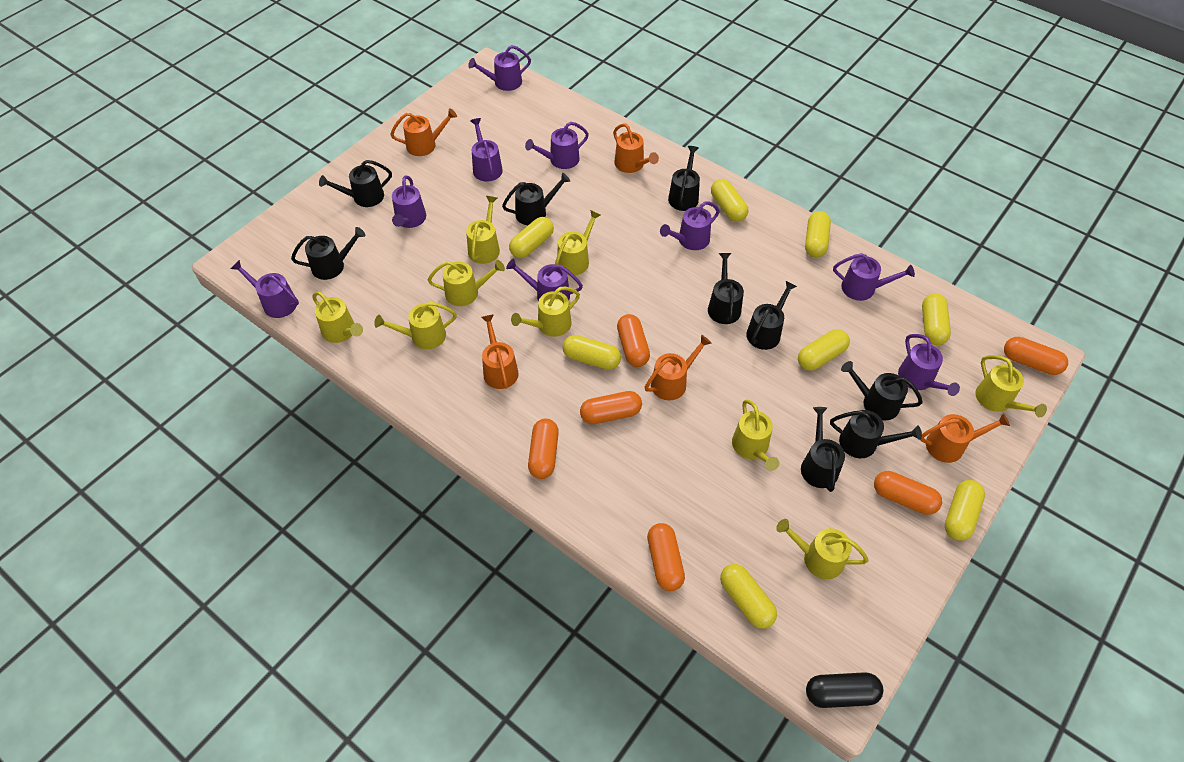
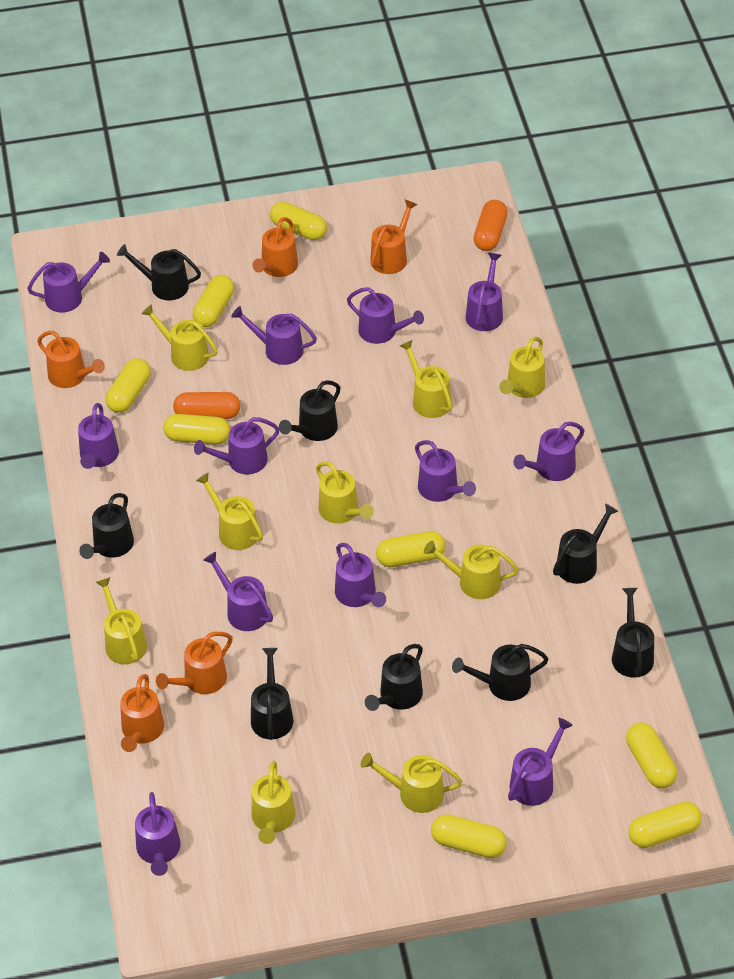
black capsule: 1 -> 0
black watering can: 9 -> 8
orange capsule: 6 -> 2
purple watering can: 9 -> 12

